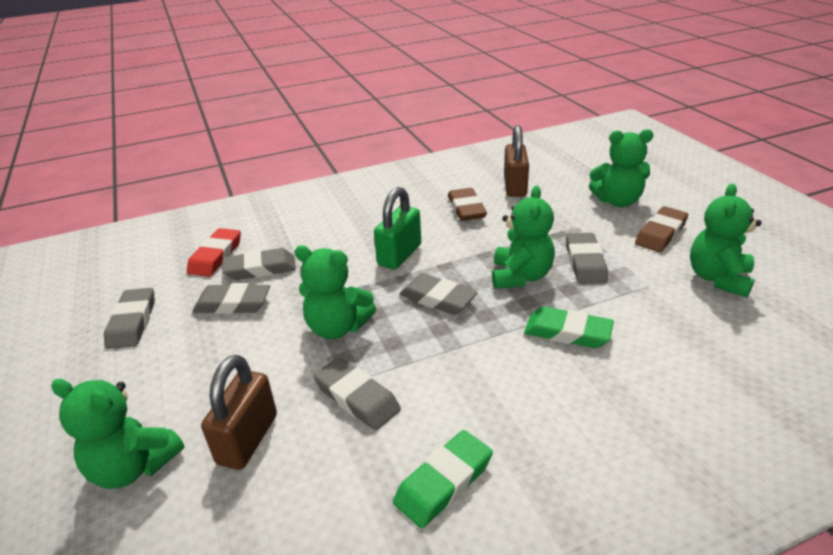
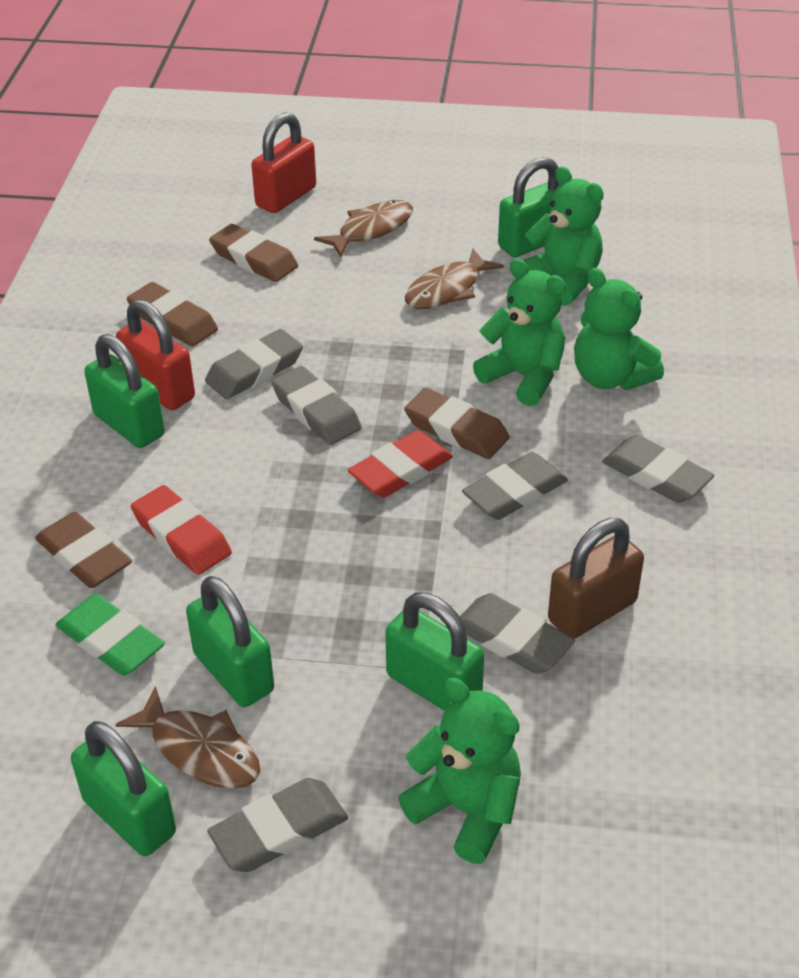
brown eraser: 2 -> 4
brown fish: 0 -> 3
brown padlock: 2 -> 1
green eraser: 2 -> 1
green padlock: 1 -> 5
green teddy bear: 5 -> 4
red eraser: 1 -> 2
red padlock: 0 -> 2

